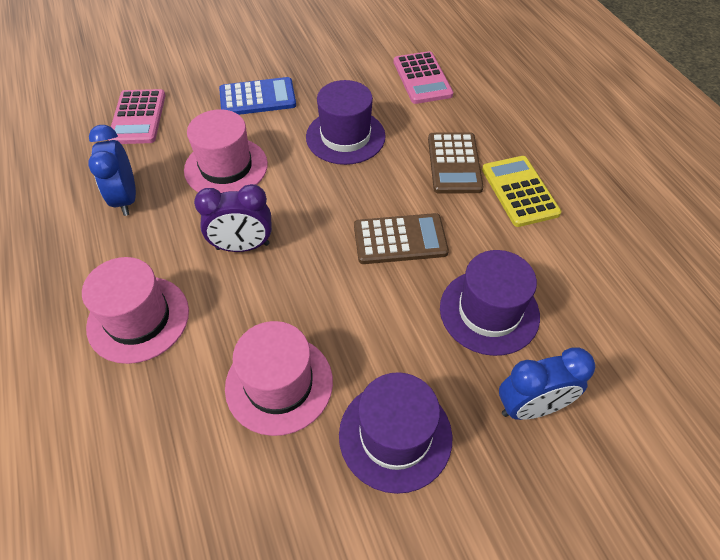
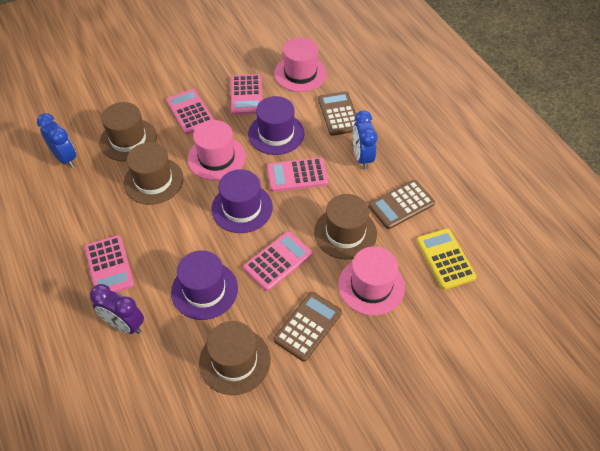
blue calculator: 1 -> 0
brown calculator: 2 -> 3
brown hat: 0 -> 4
pink calculator: 2 -> 5

